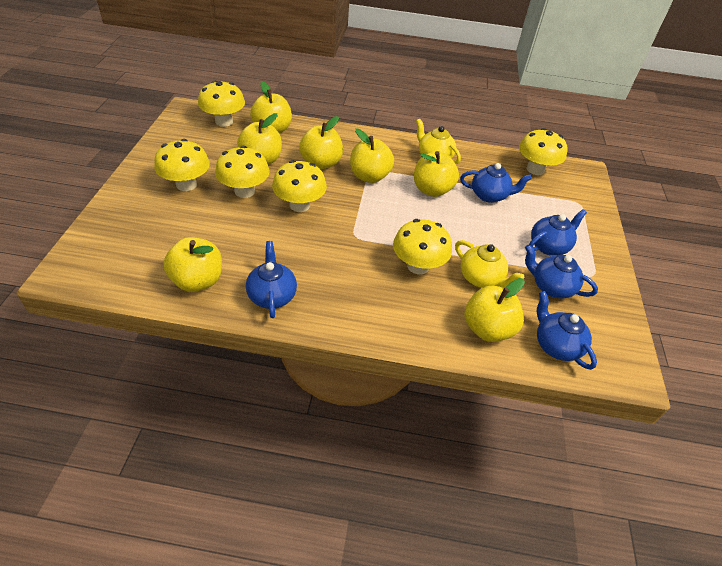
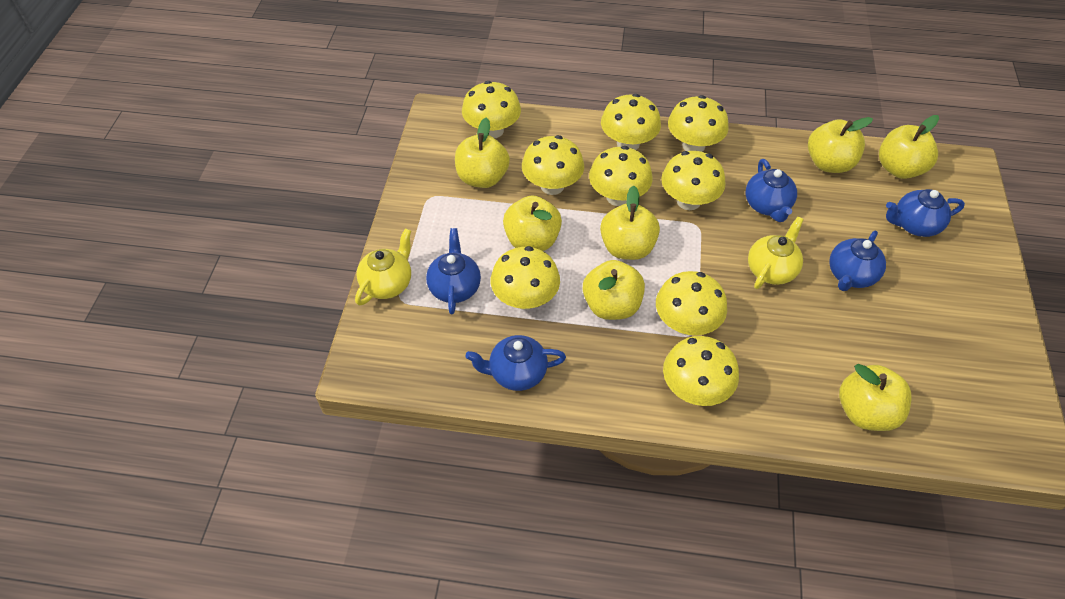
yellow mushroom: 6 -> 9

